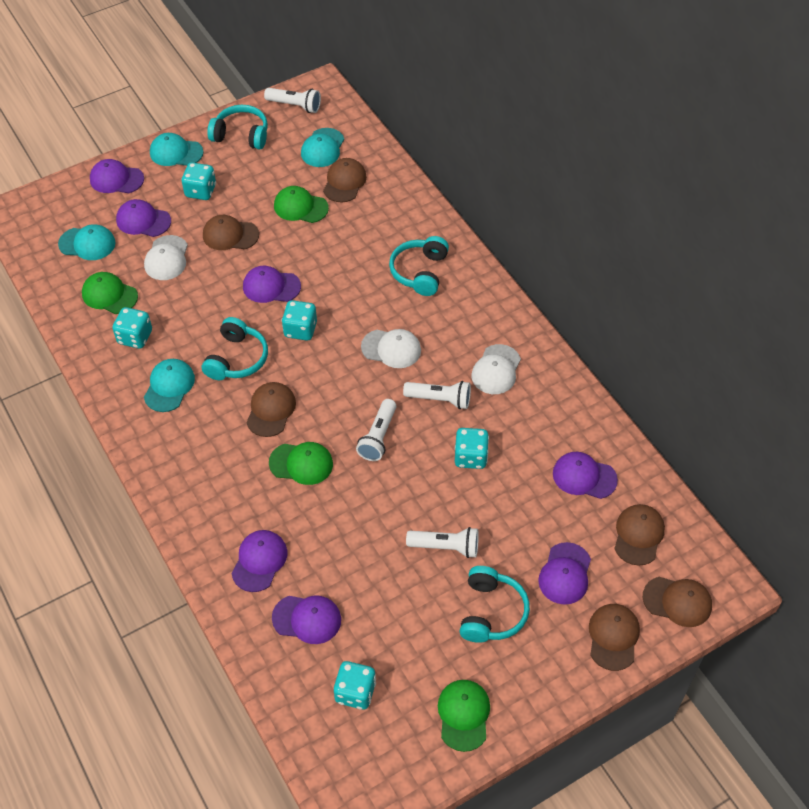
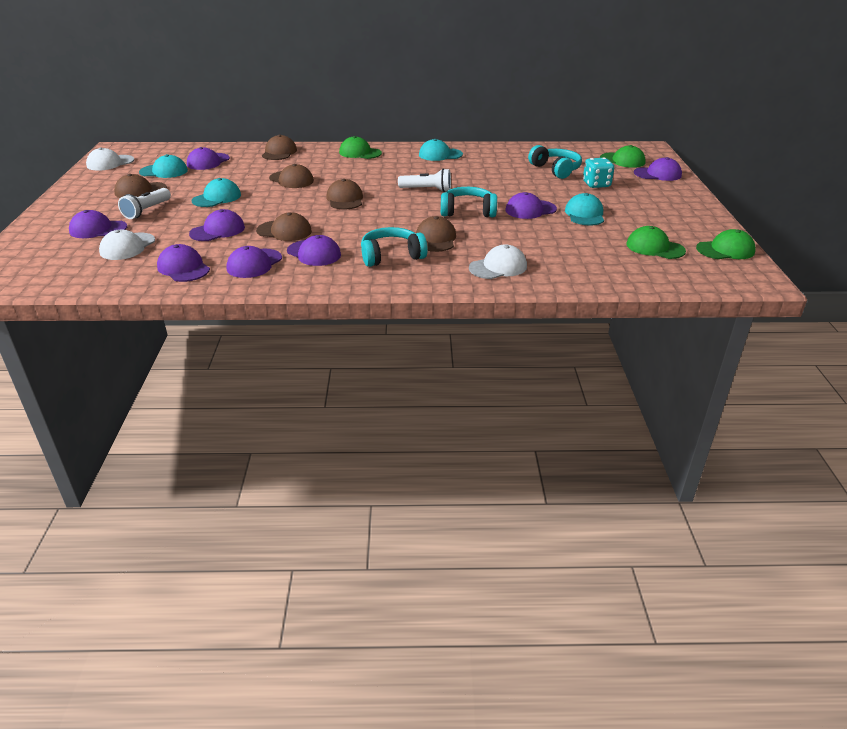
purple cap: 7 -> 8
turquoise dice: 5 -> 1
turquoise headphones: 4 -> 3
white flashlight: 4 -> 2

